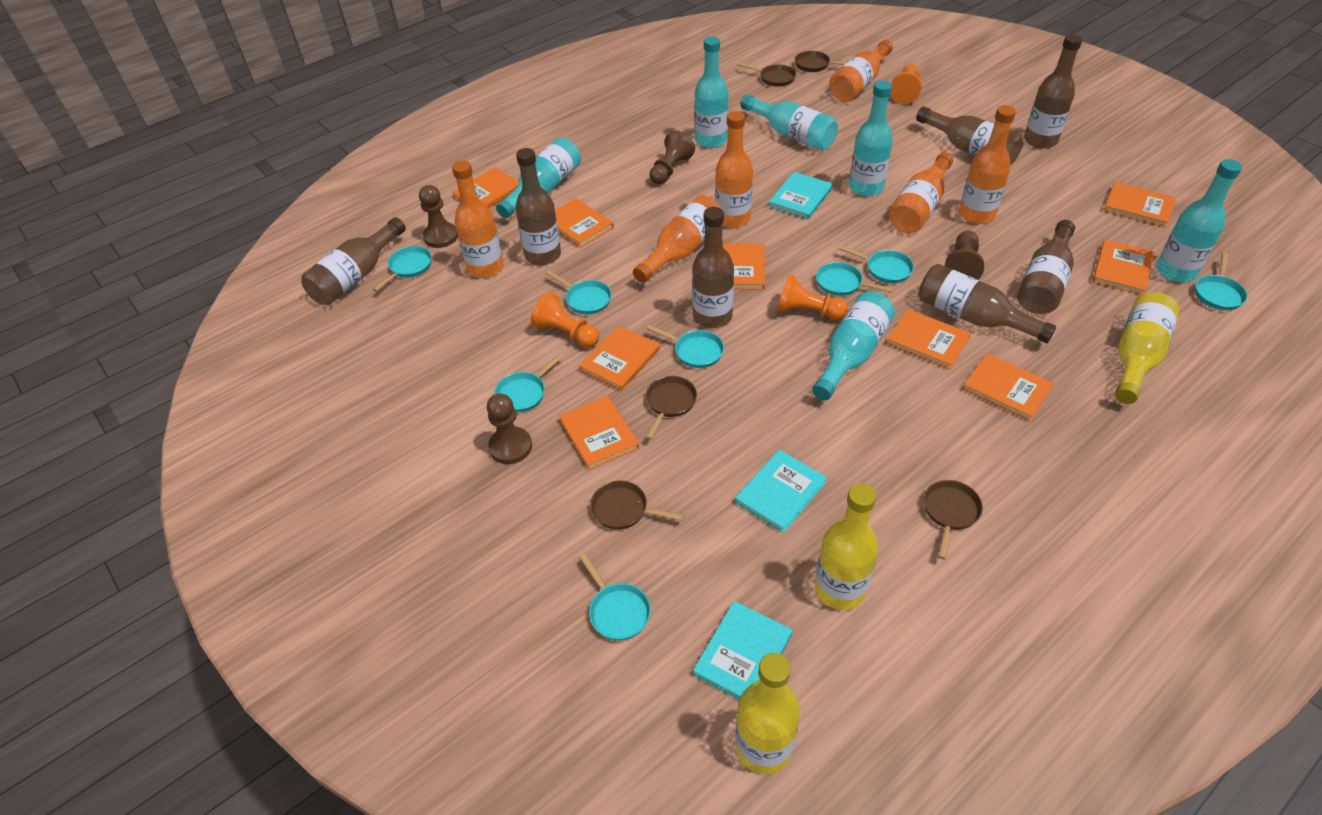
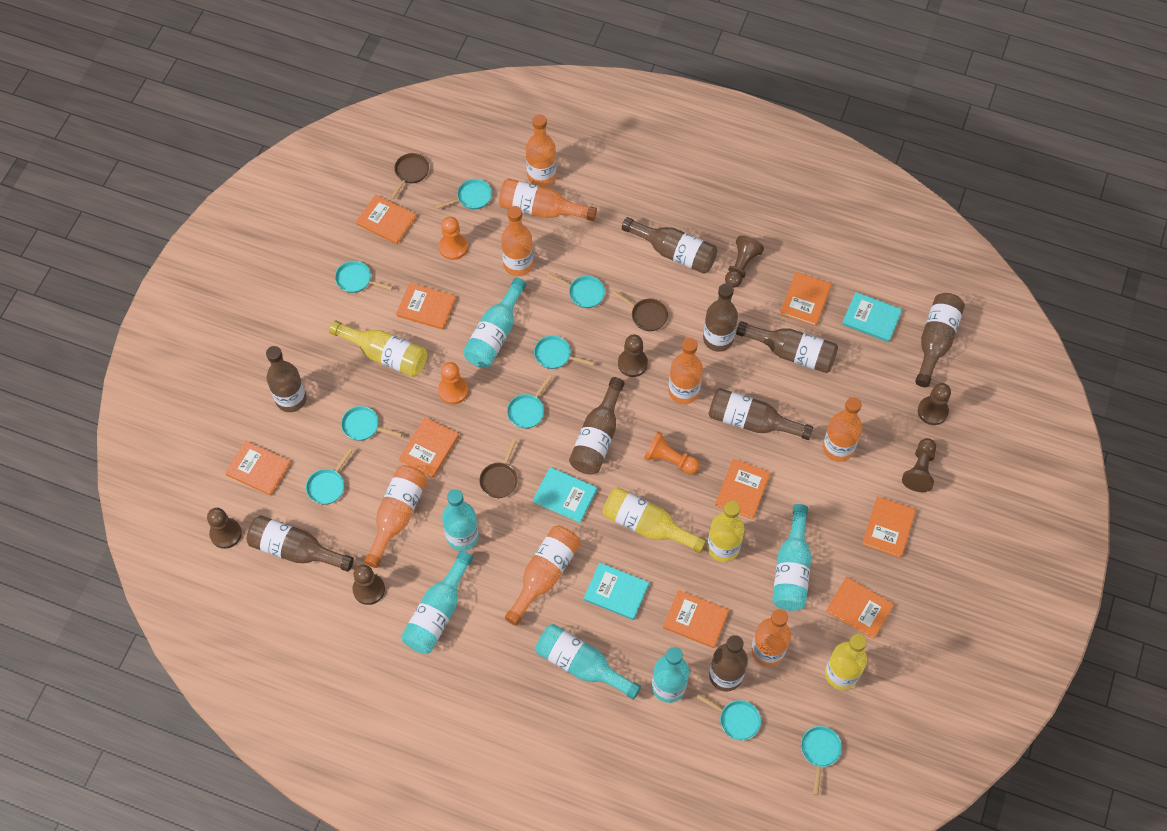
brown bottle: 7 -> 9
brown pan: 5 -> 3
brown pawn: 4 -> 6
orange bottle: 6 -> 8
turquoise pan: 8 -> 9
yellow bottle: 3 -> 4

